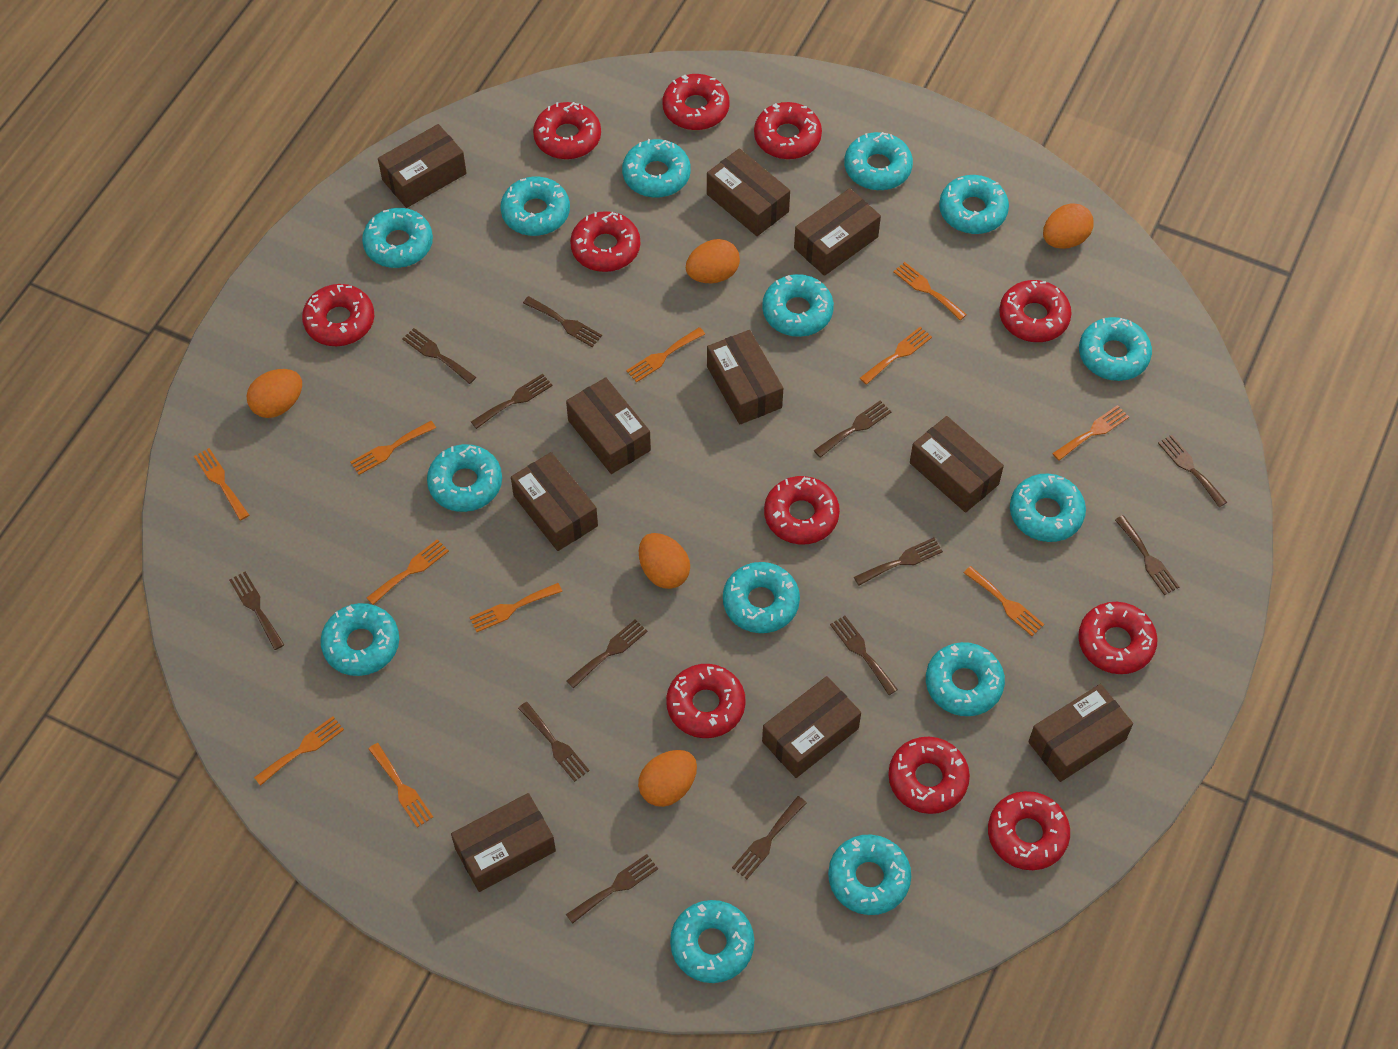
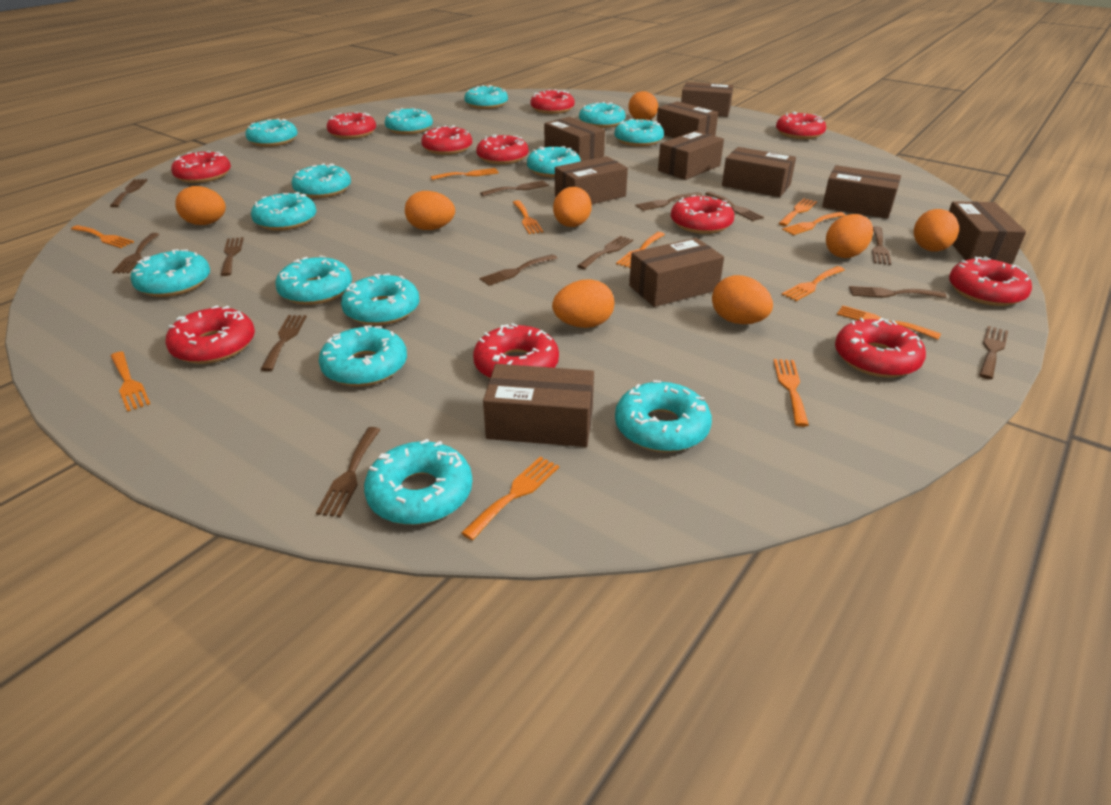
orange egg: 5 -> 8

